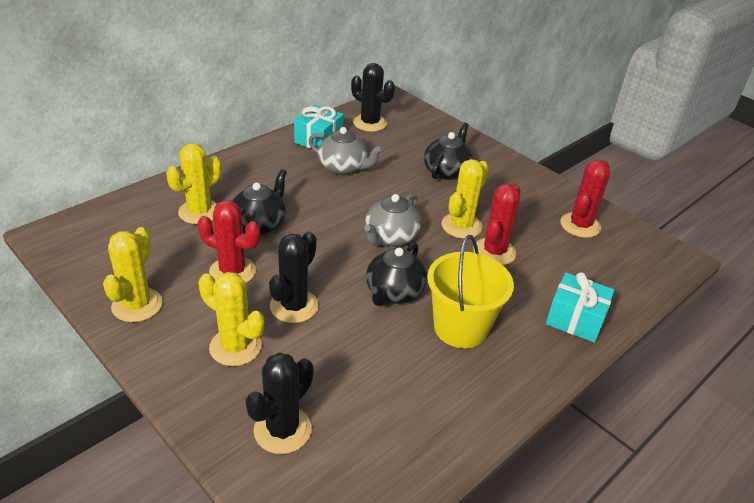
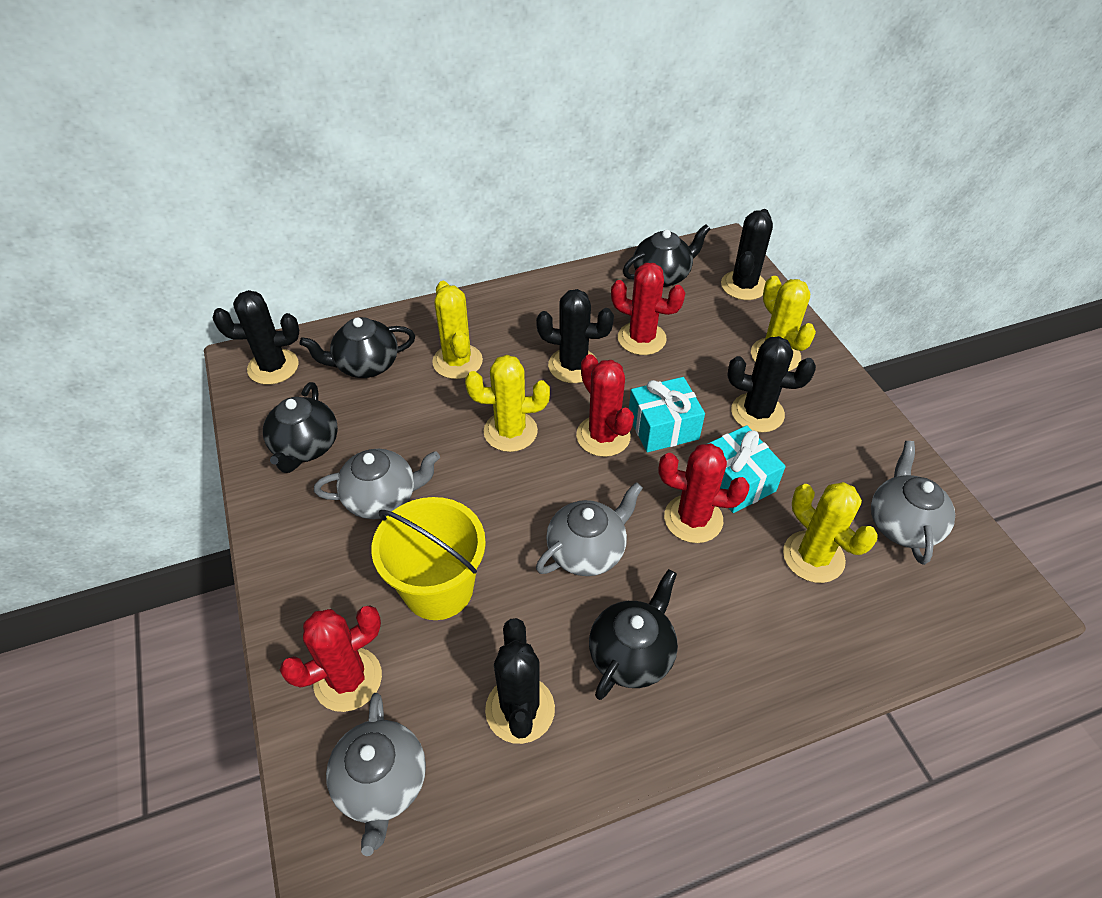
black cactus: 3 -> 5
black teapot: 3 -> 4
grey teapot: 2 -> 4
red cactus: 3 -> 4

